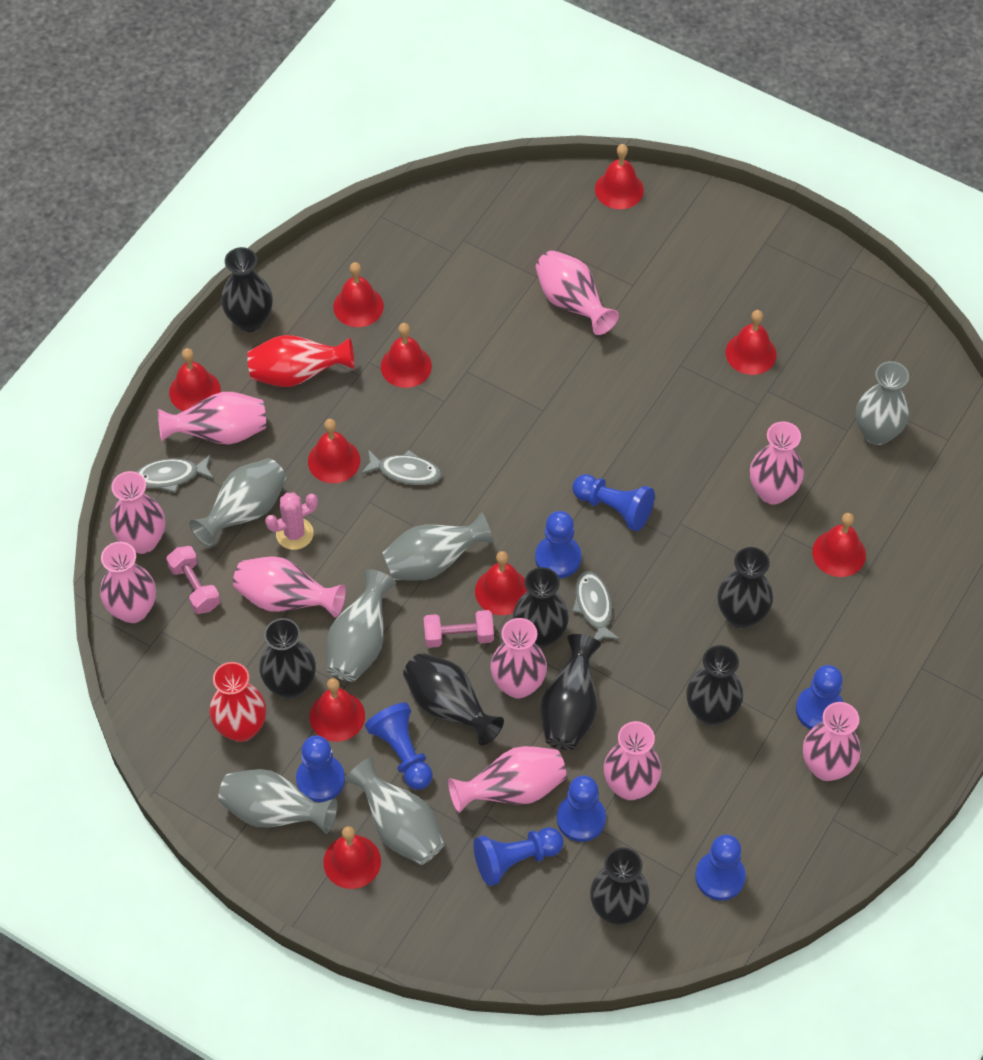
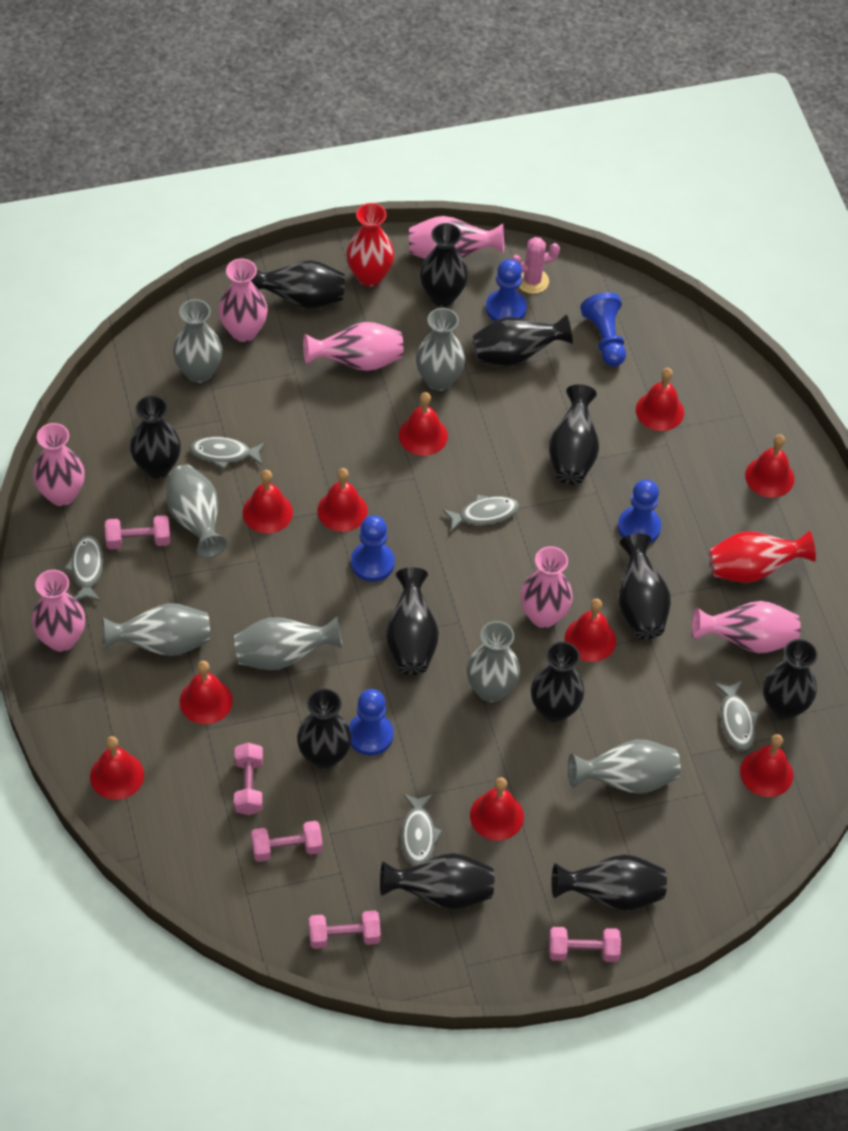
black vase: 8 -> 12
blue pawn: 8 -> 5
grey fish: 3 -> 5
grey vase: 6 -> 7
pink dumbbell: 2 -> 5
pink vase: 10 -> 7

